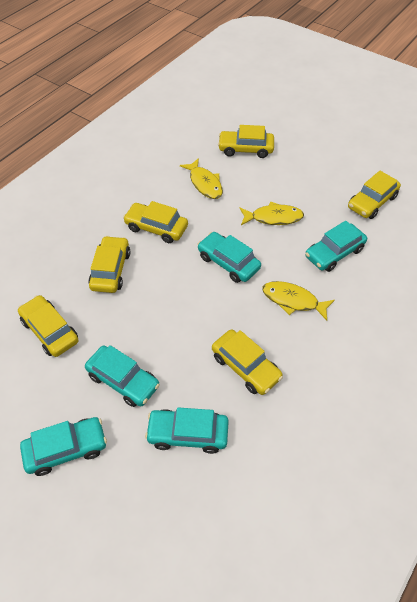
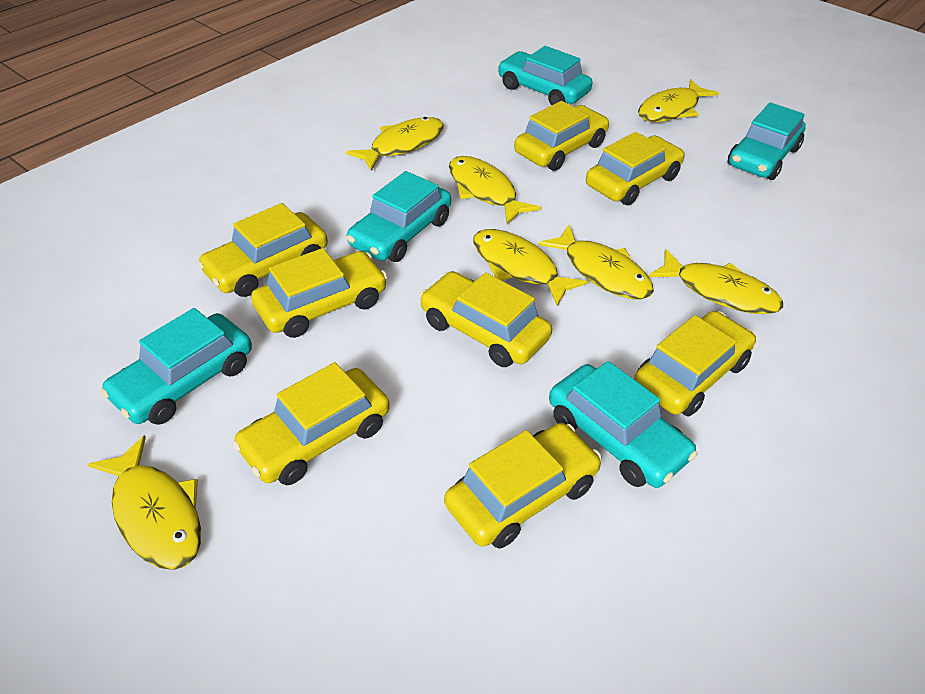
yellow car: 6 -> 8
yellow fish: 3 -> 7

